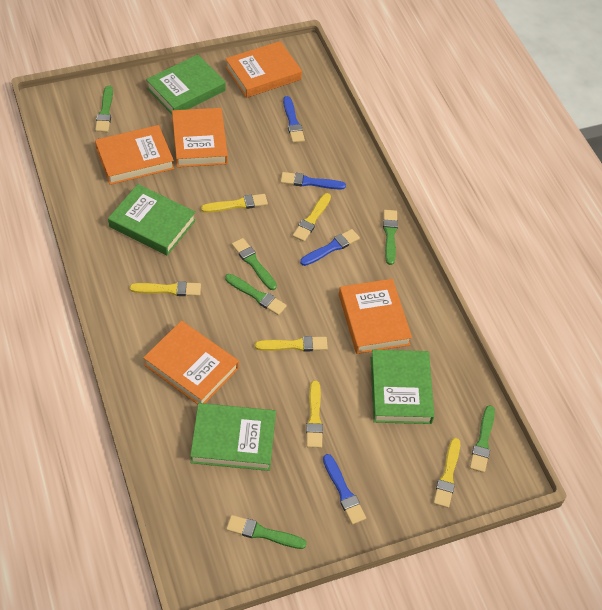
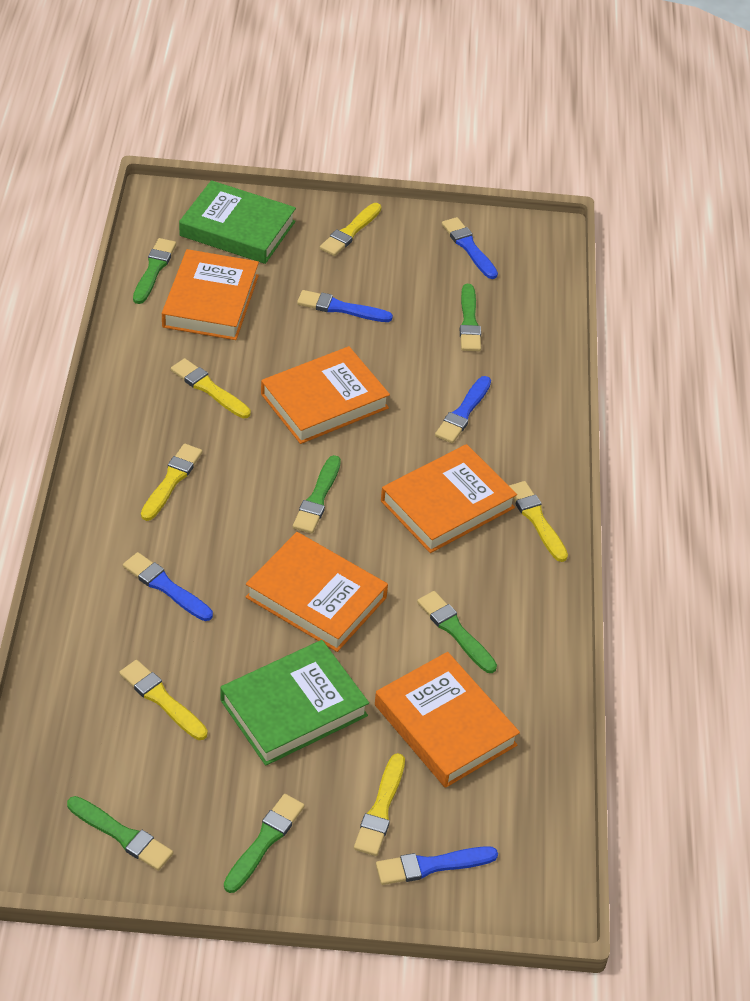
blue brush: 4 -> 5
green book: 4 -> 2

